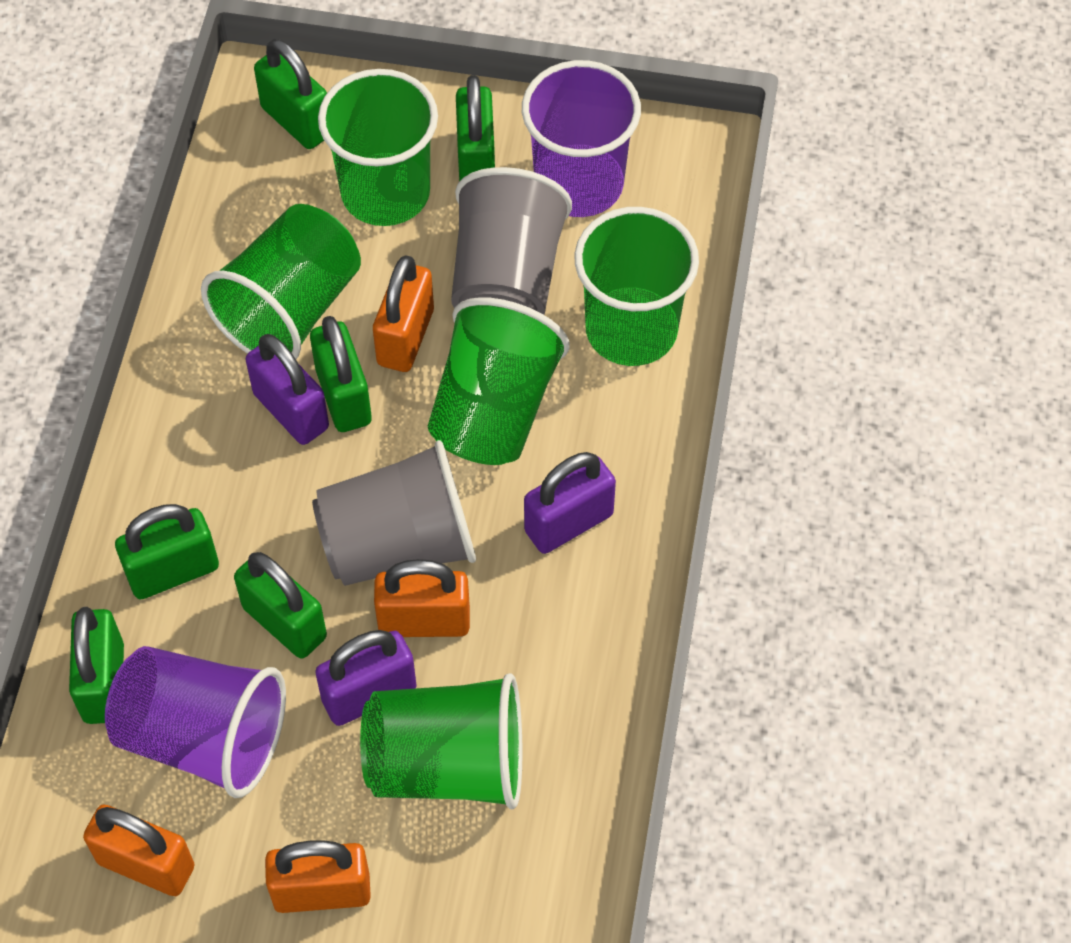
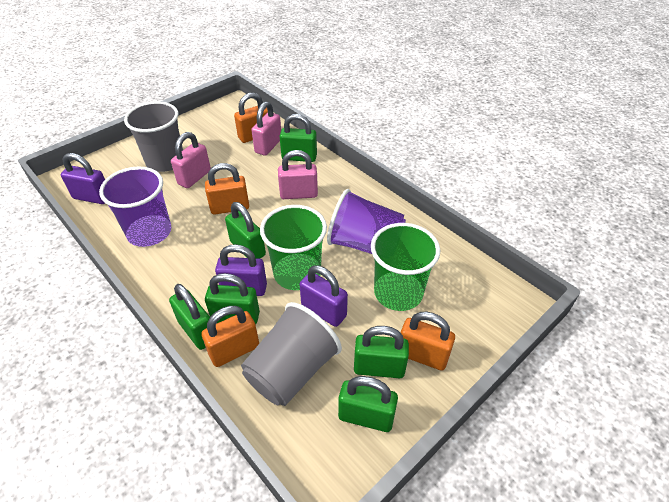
green cup: 5 -> 2
pink padlock: 0 -> 3

